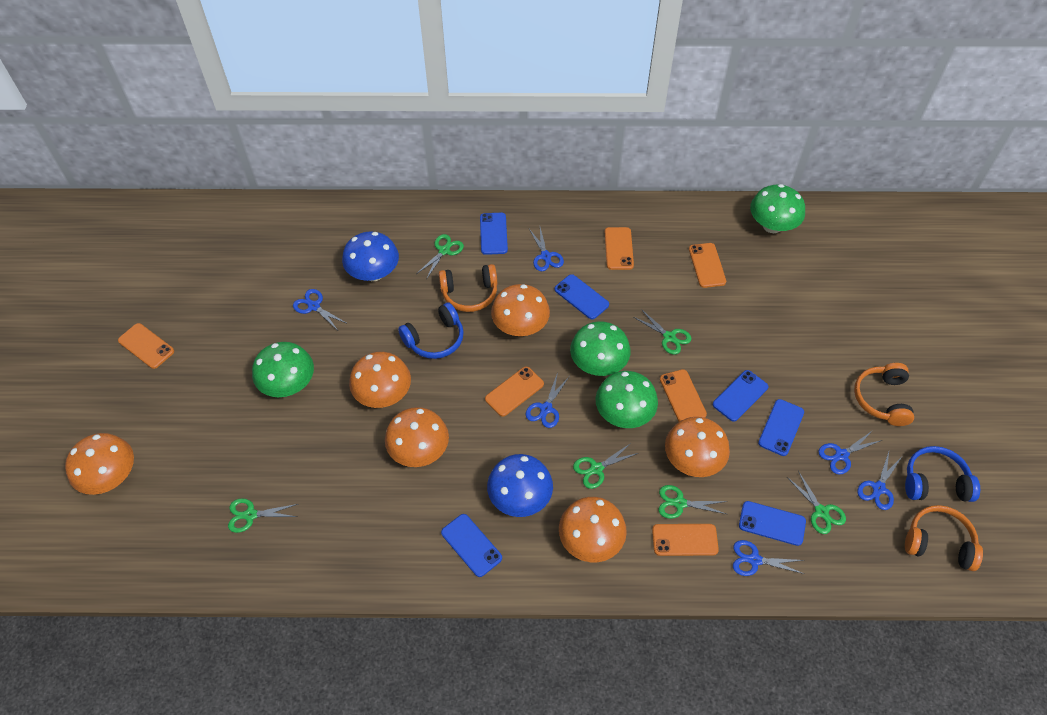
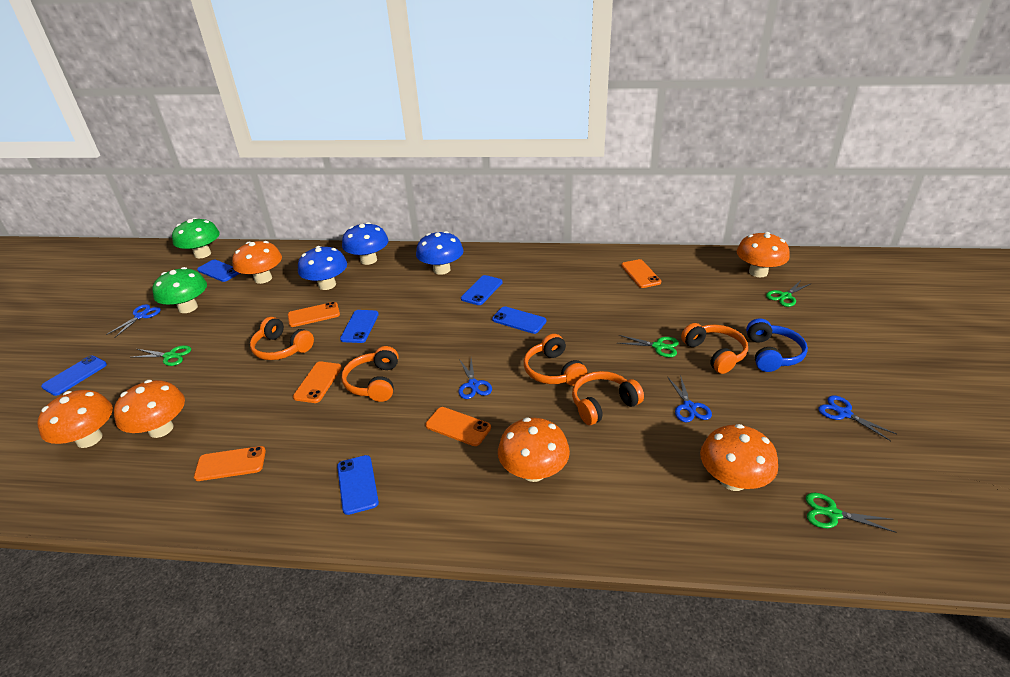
blue headphones: 2 -> 1
blue mushroom: 2 -> 3
blue scissors: 6 -> 4
green mushroom: 4 -> 2
green scissors: 6 -> 4
orange headphones: 3 -> 5
orange phone: 6 -> 5

